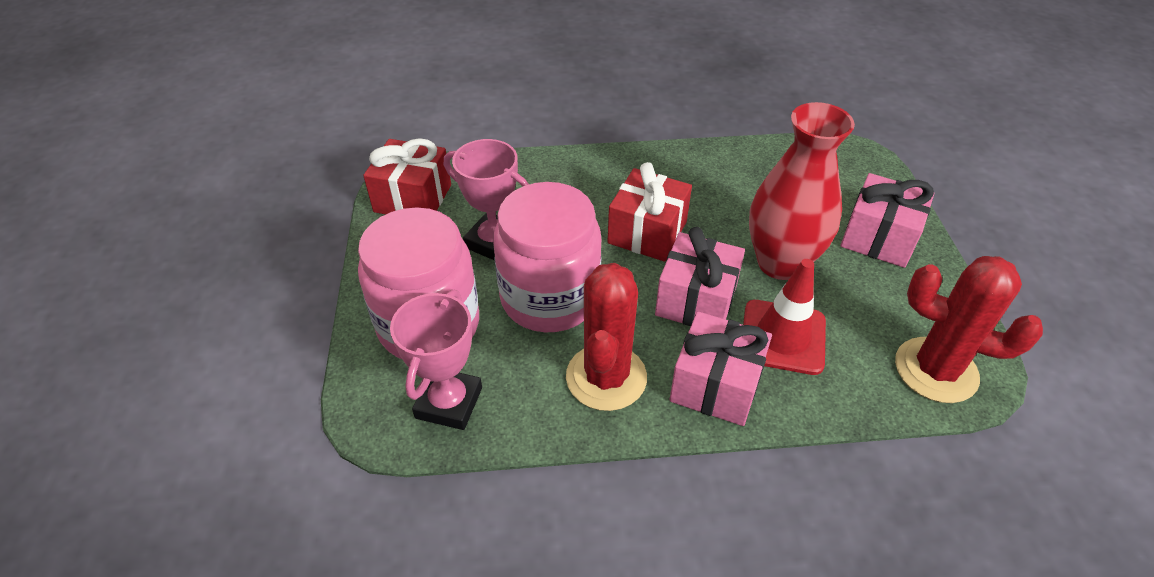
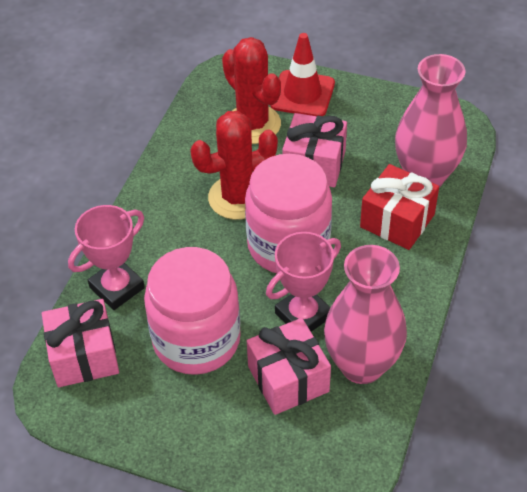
pink vase: 0 -> 2
red gift: 2 -> 1
red vase: 1 -> 0

